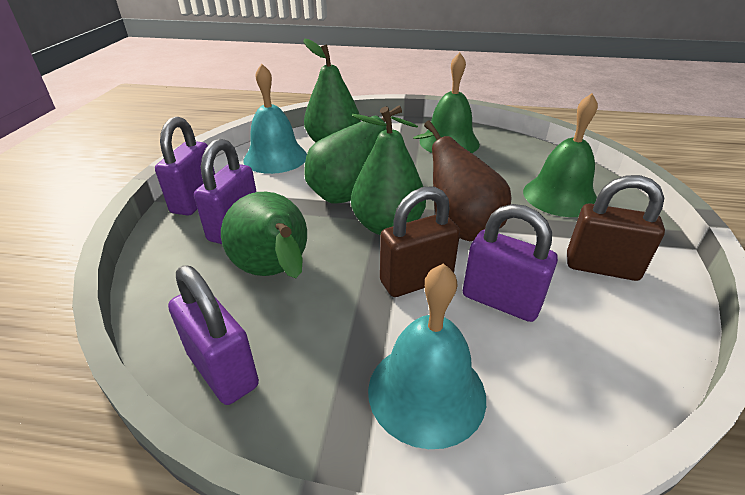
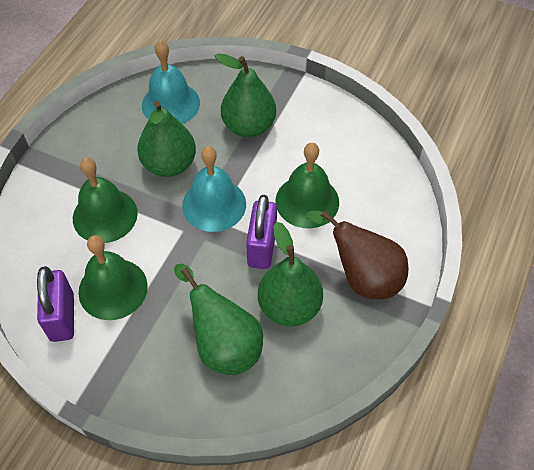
brown padlock: 2 -> 0
green bell: 2 -> 3
purple padlock: 4 -> 2

